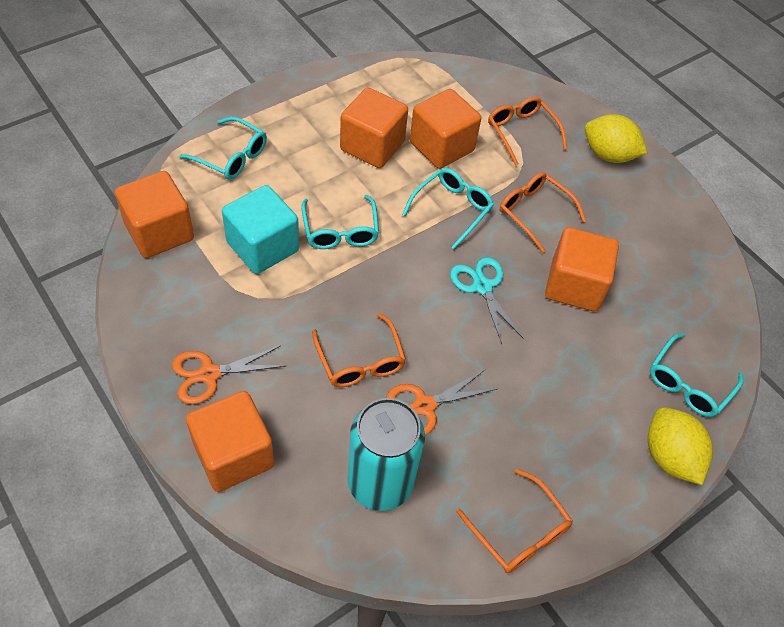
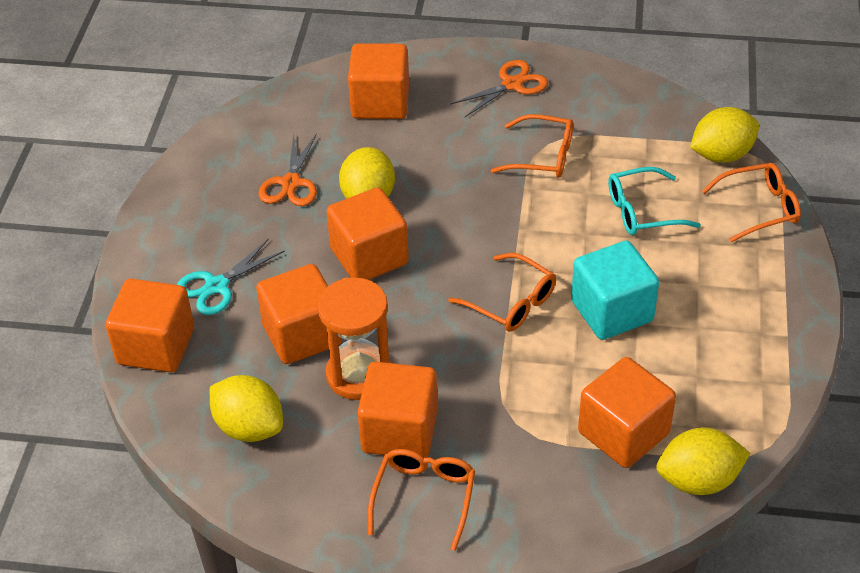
orange cube: 5 -> 6
orange hourglass: 0 -> 1
turquoise can: 1 -> 0
turquoise glasses: 4 -> 1
yellow lemon: 2 -> 4

